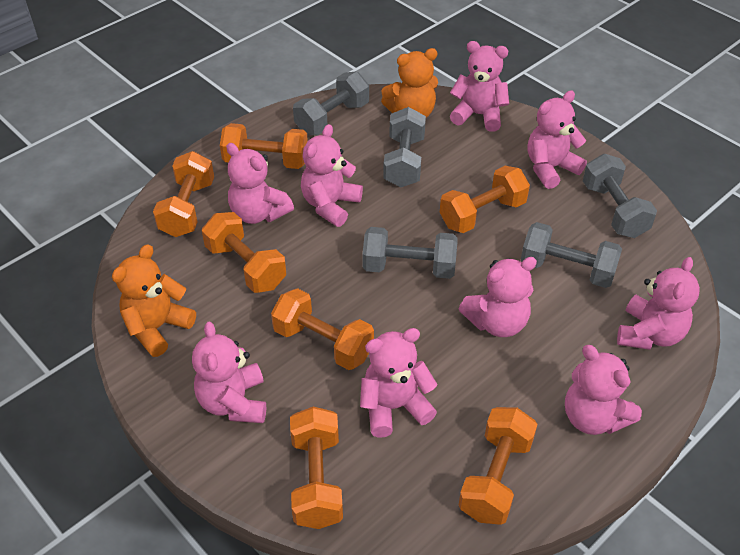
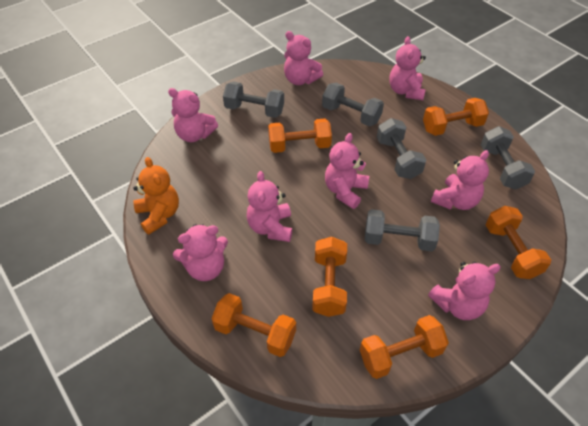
orange dumbbell: 7 -> 6
orange teddy bear: 2 -> 1
pink teddy bear: 9 -> 8

